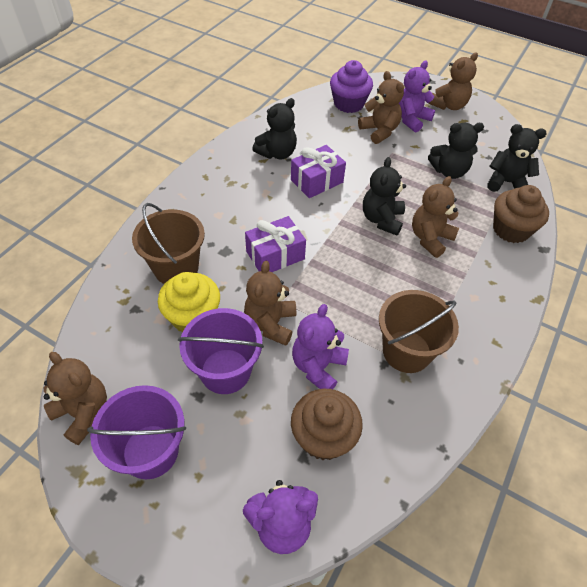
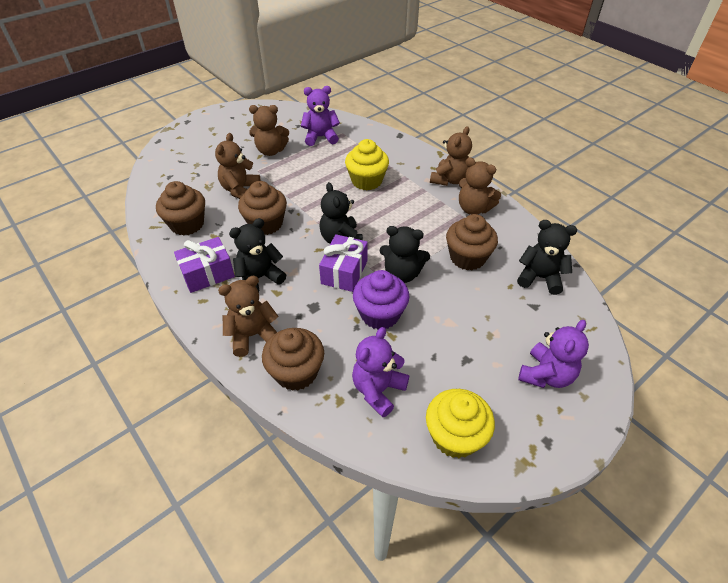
brown bucket: 2 -> 0
brown cupcake: 2 -> 4
purple bucket: 2 -> 0
yellow cupcake: 1 -> 2

